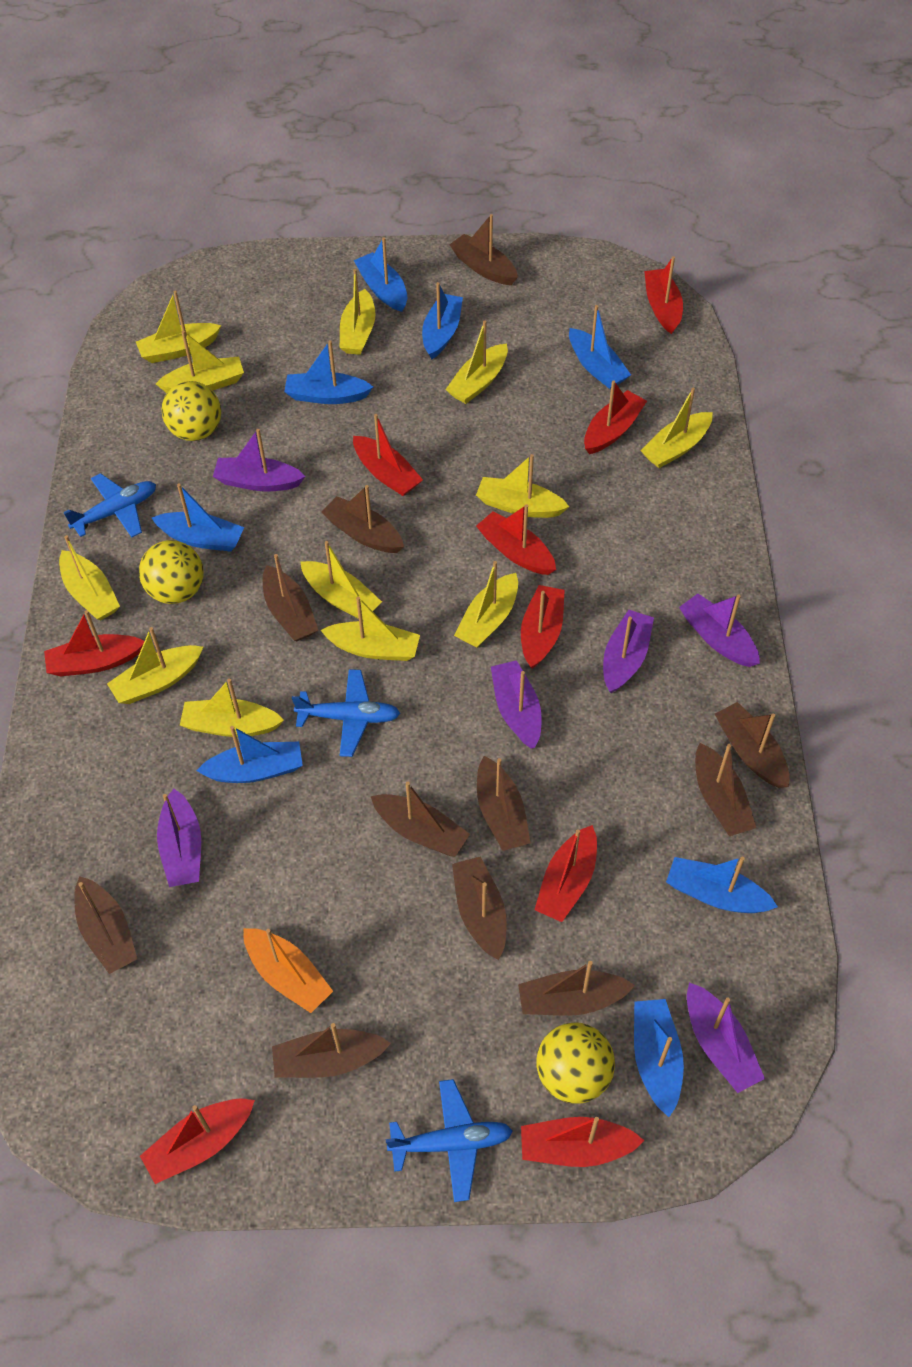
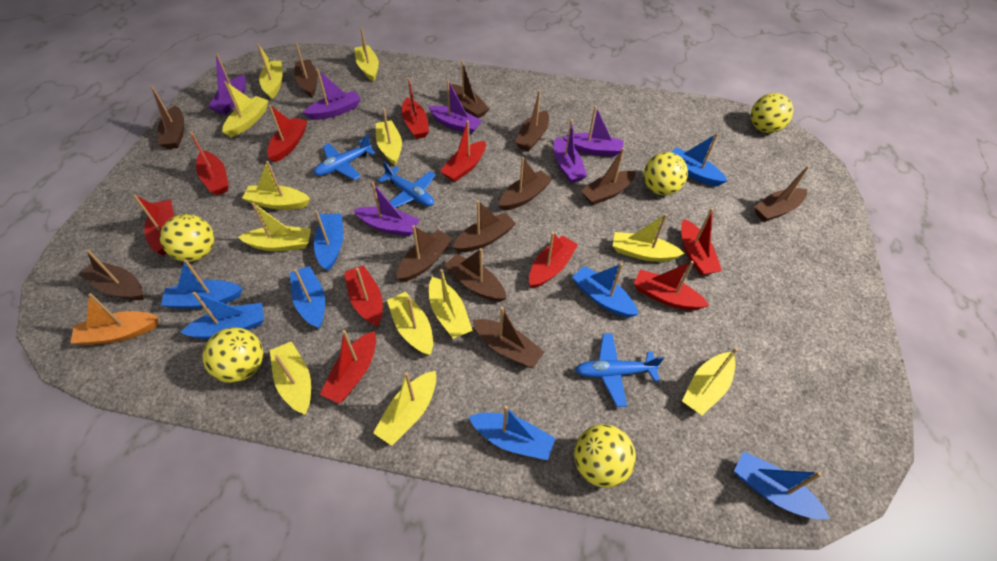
brown boat: 11 -> 12
red boat: 9 -> 10
yellow ball: 3 -> 5

